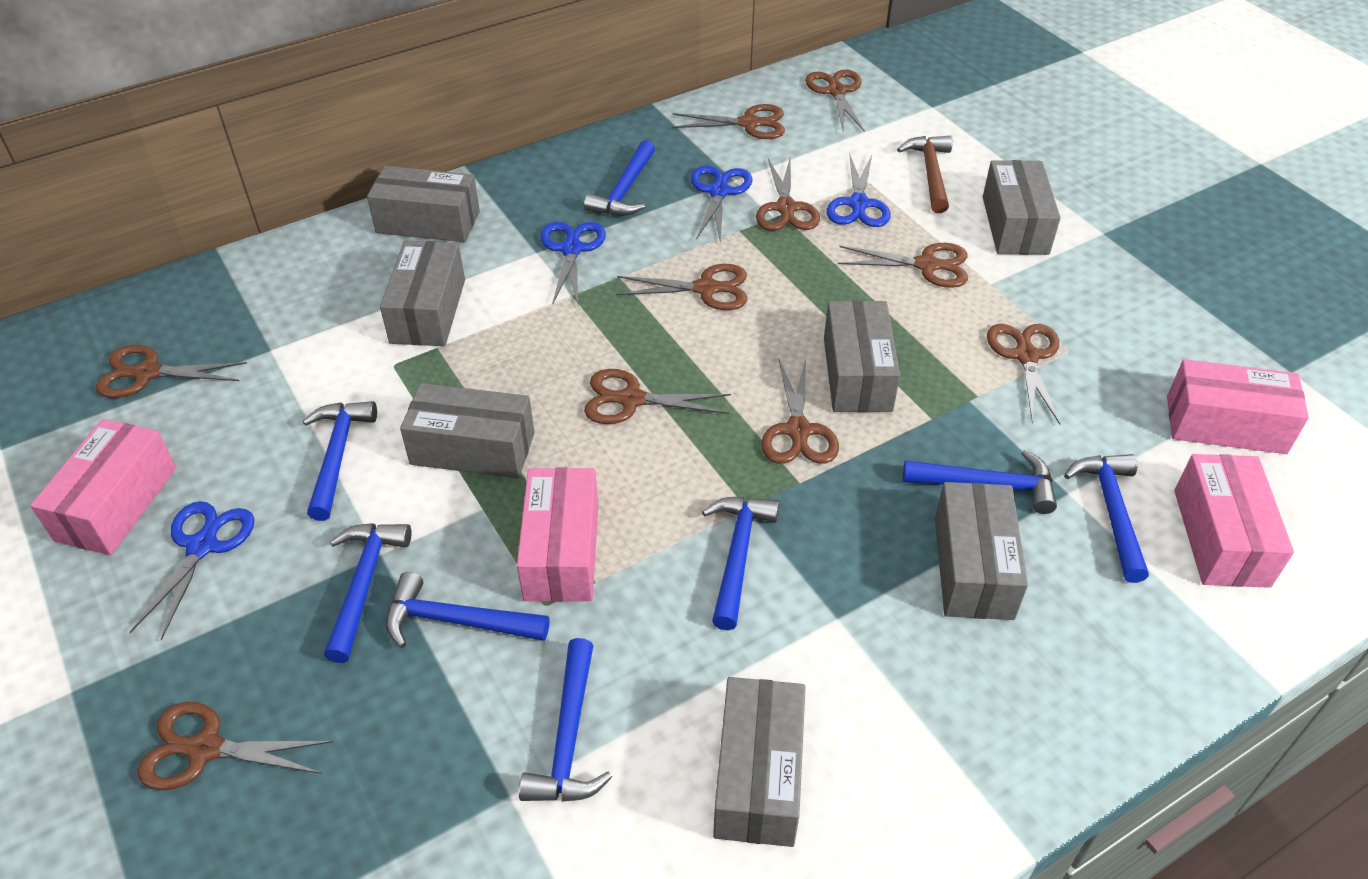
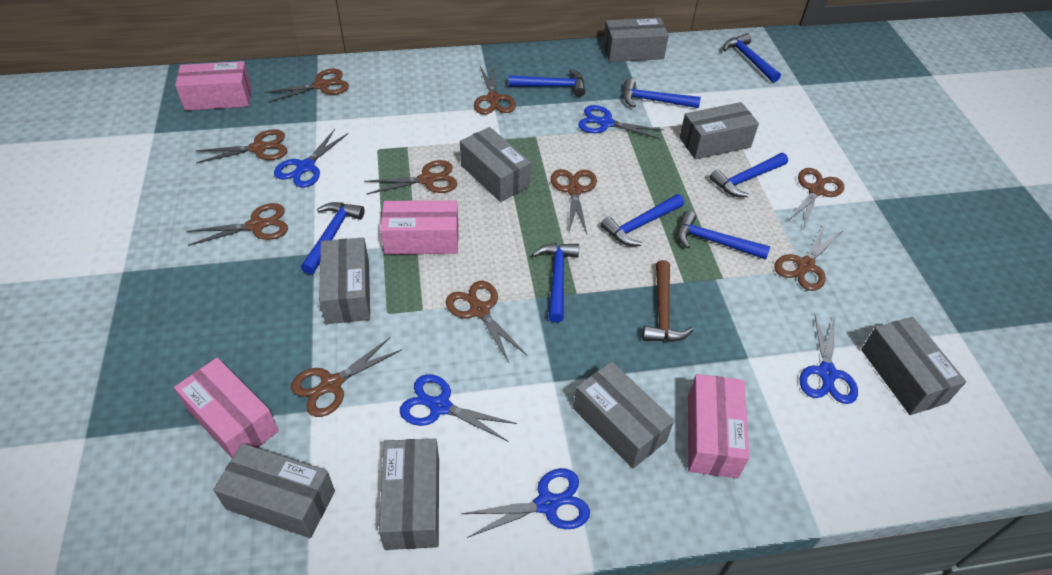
blue scissors: 4 -> 5
grey box: 7 -> 8

